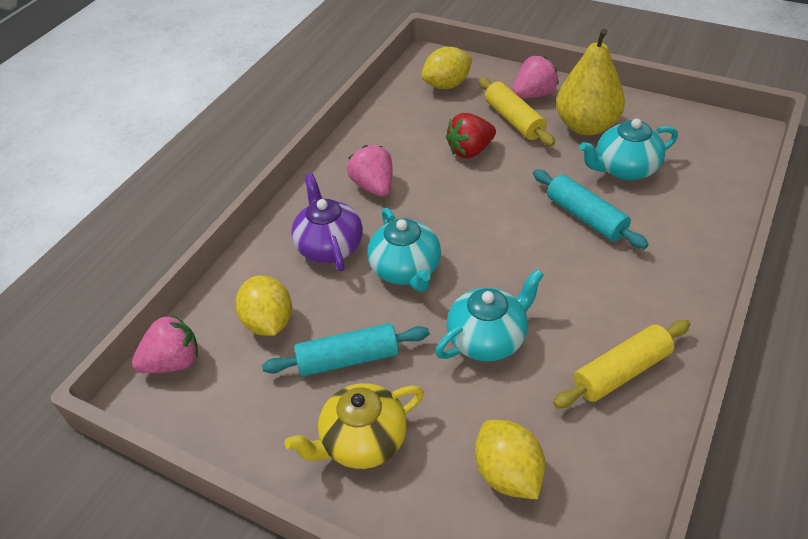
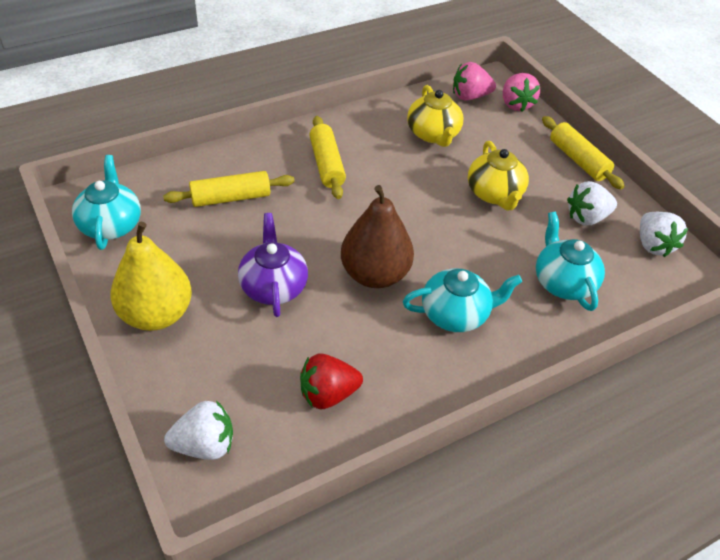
brown pear: 0 -> 1
pink strawberry: 3 -> 2
turquoise rolling pin: 2 -> 0
white strawberry: 0 -> 3
yellow lemon: 3 -> 0
yellow rolling pin: 2 -> 3
yellow teapot: 1 -> 2

